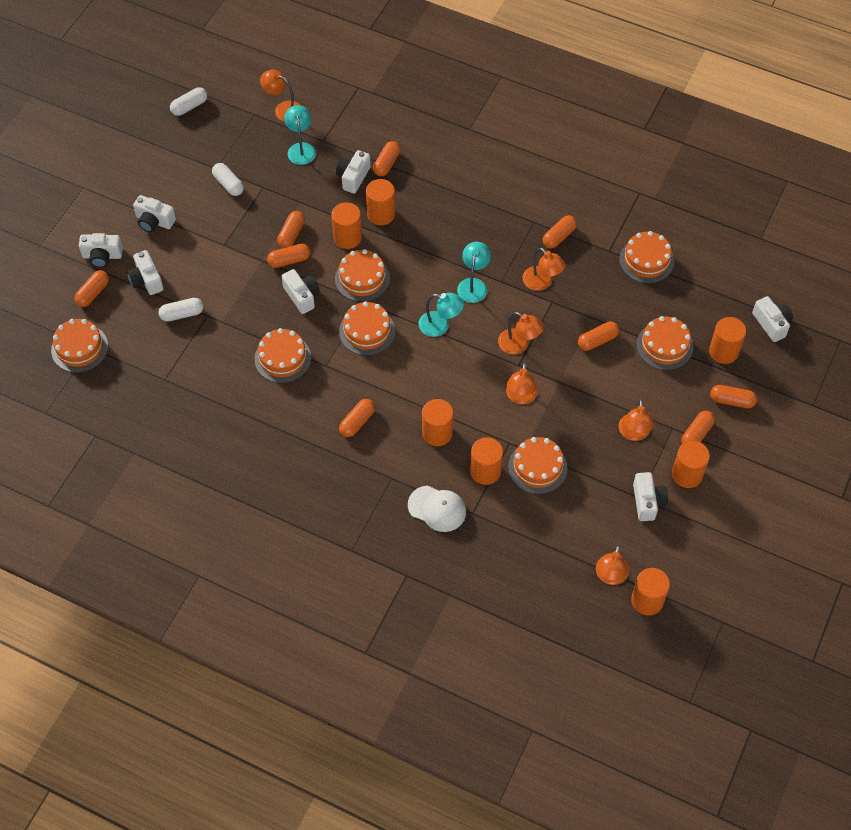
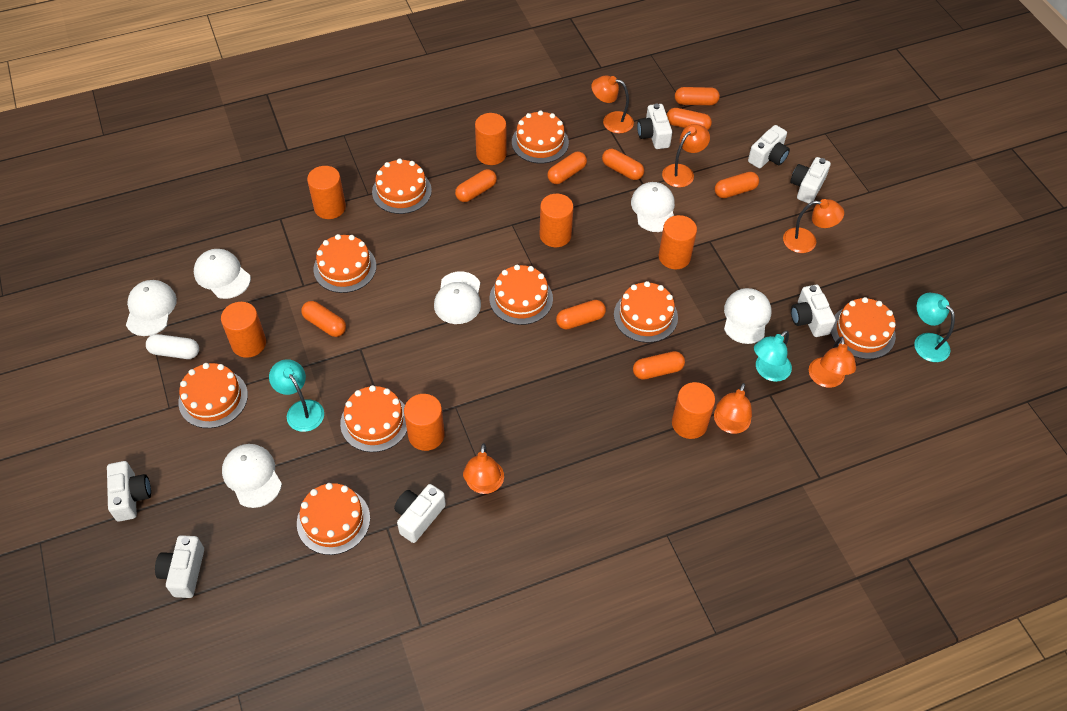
orange cake: 7 -> 9
white cap: 1 -> 6
white capsule: 3 -> 1

